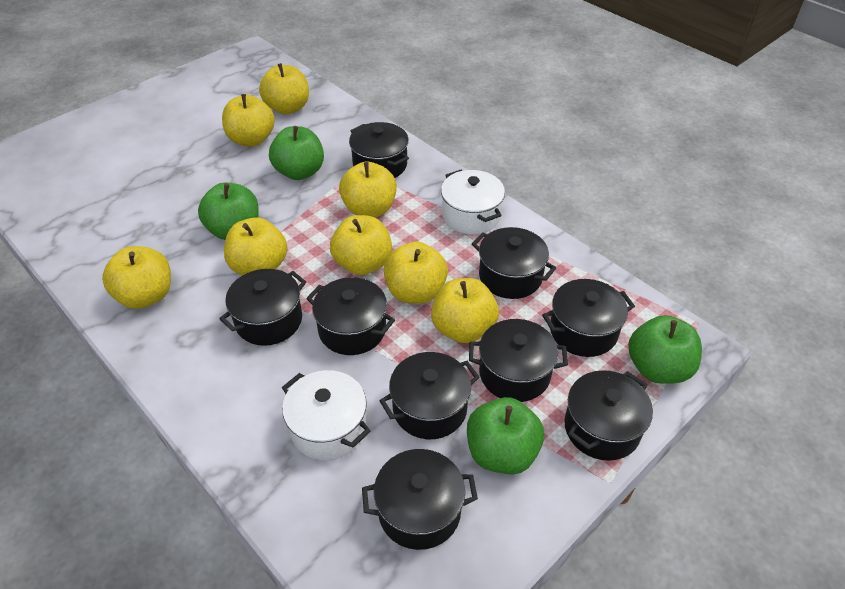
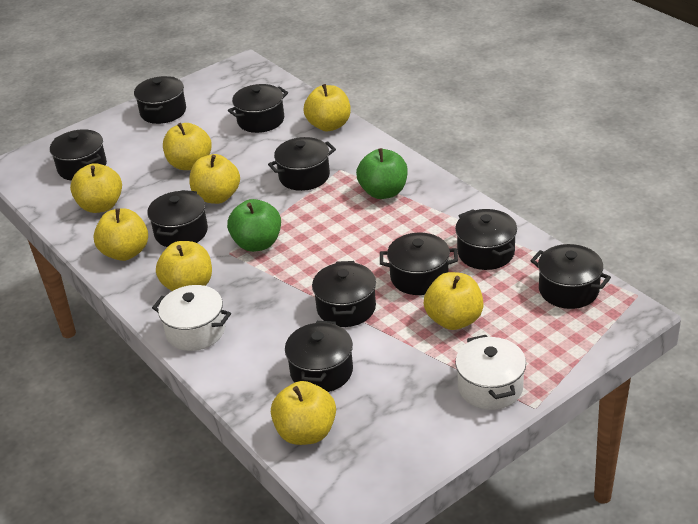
black pot: 9 -> 10
green apple: 4 -> 2

